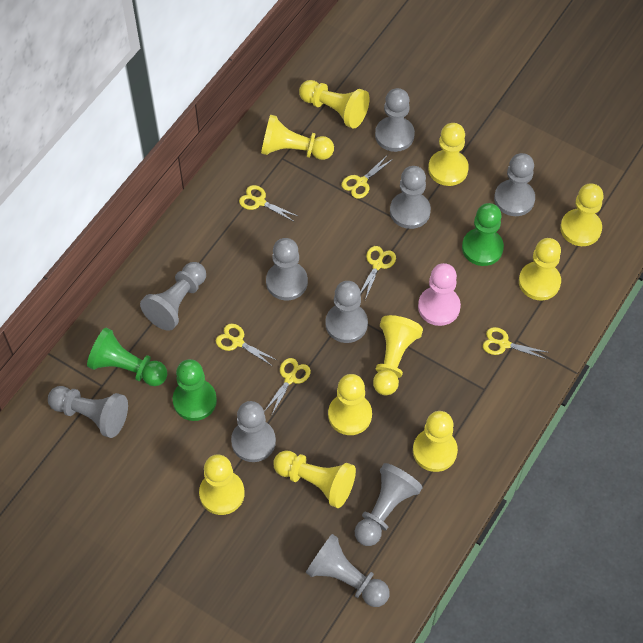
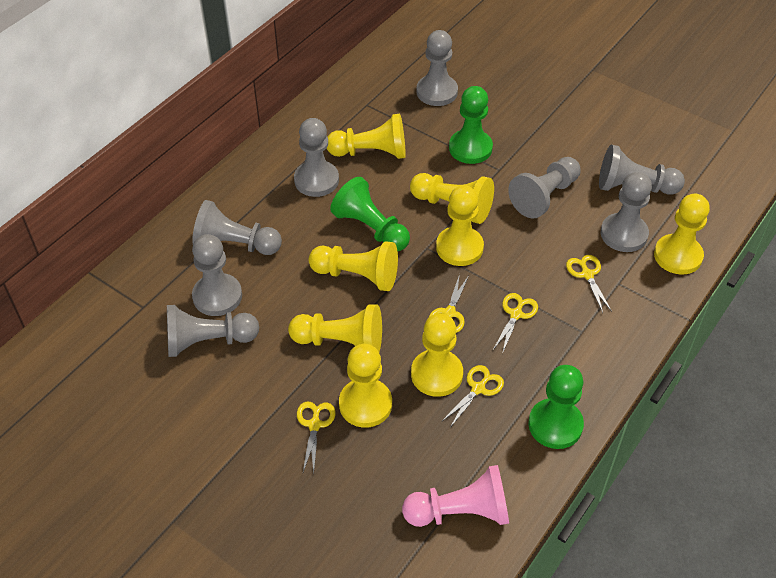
grey pawn: 10 -> 8
yellow pawn: 10 -> 8
yellow scissors: 6 -> 5

